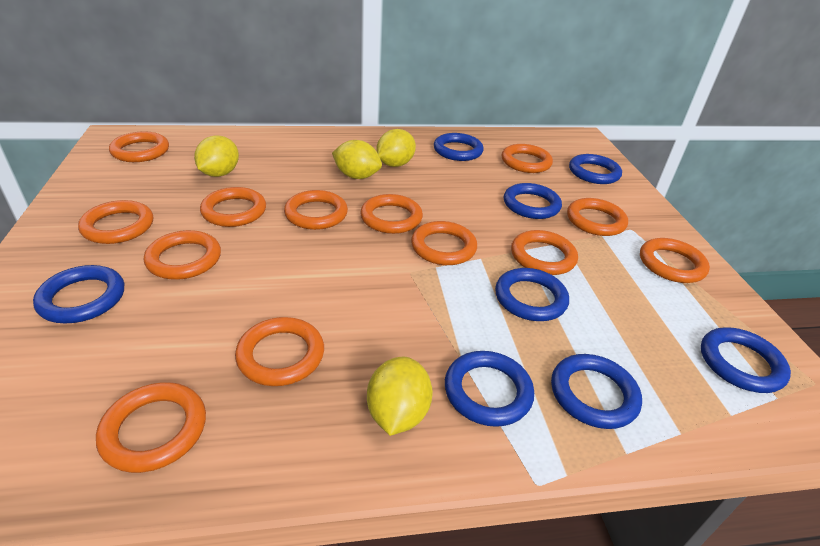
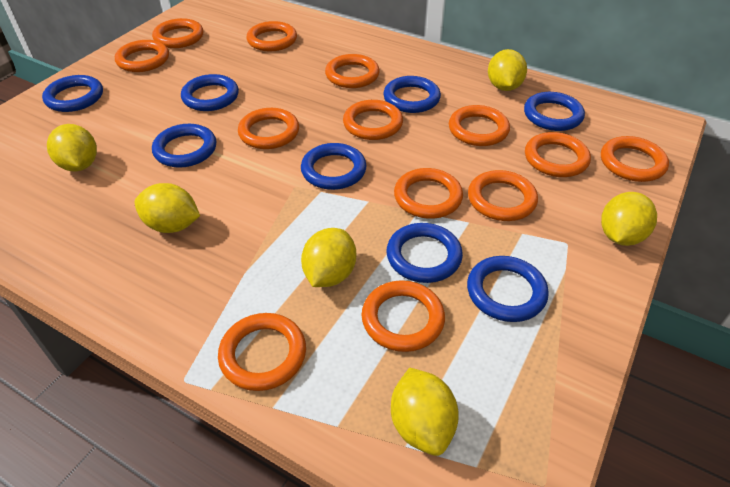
yellow lemon: 4 -> 6

